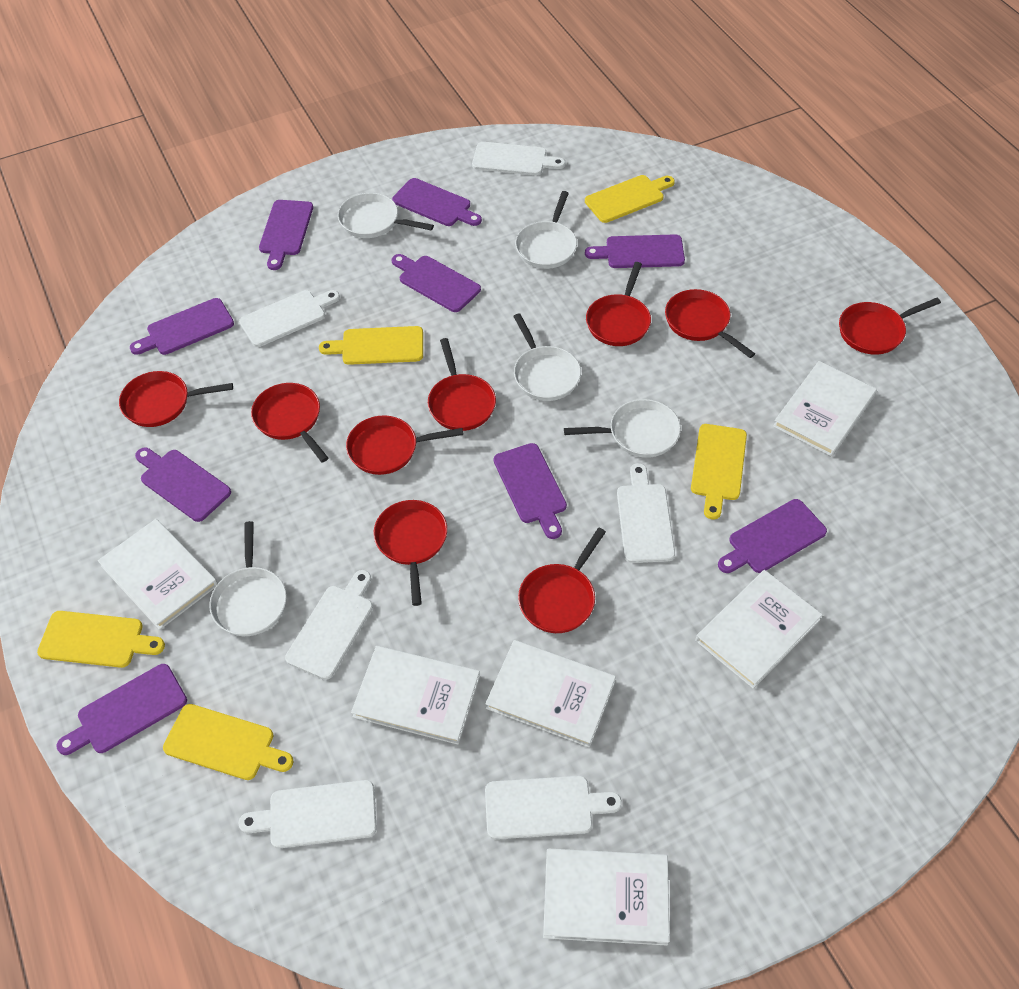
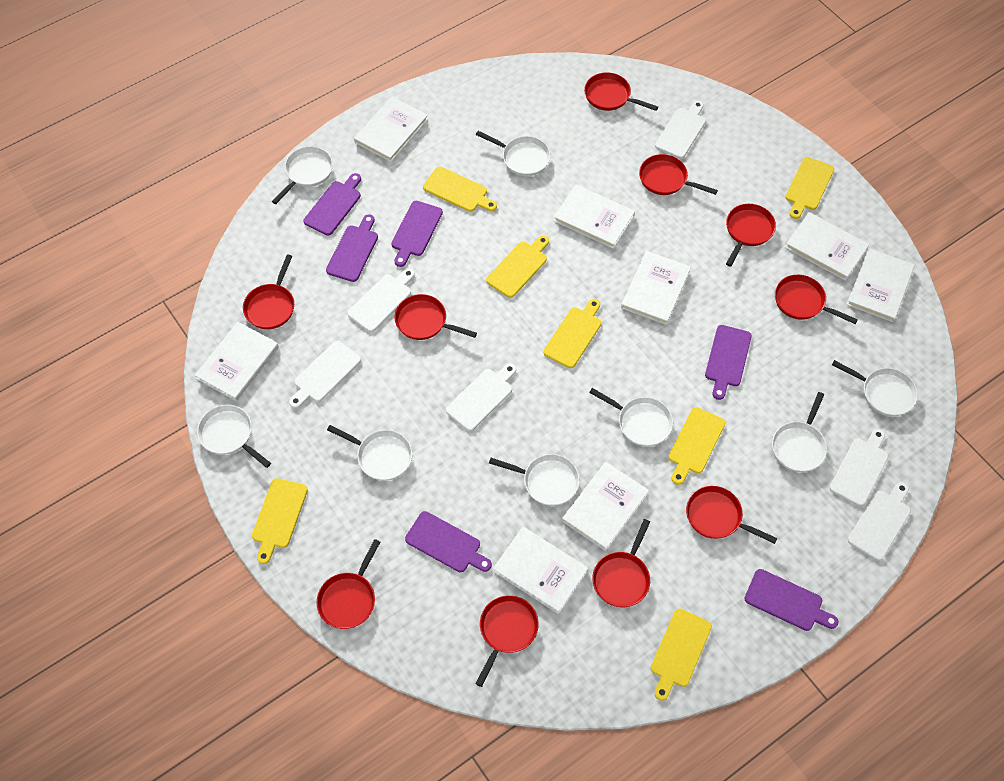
purple cutting board: 9 -> 6
red pan: 9 -> 10
white book: 6 -> 8
white pan: 5 -> 8
yellow cutting board: 5 -> 7

